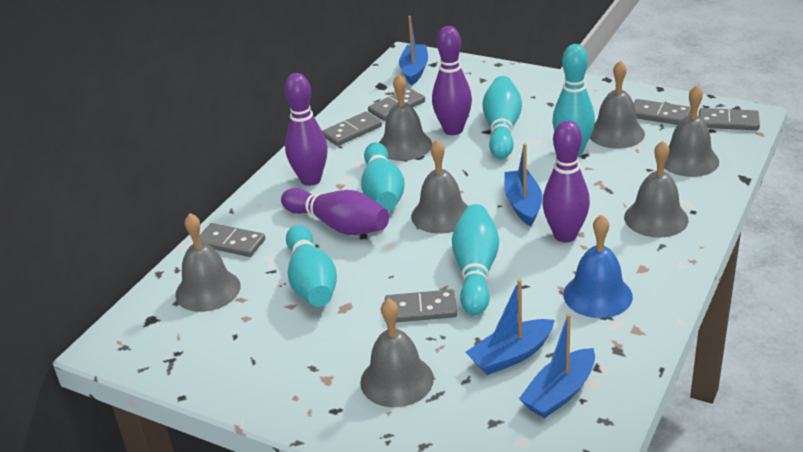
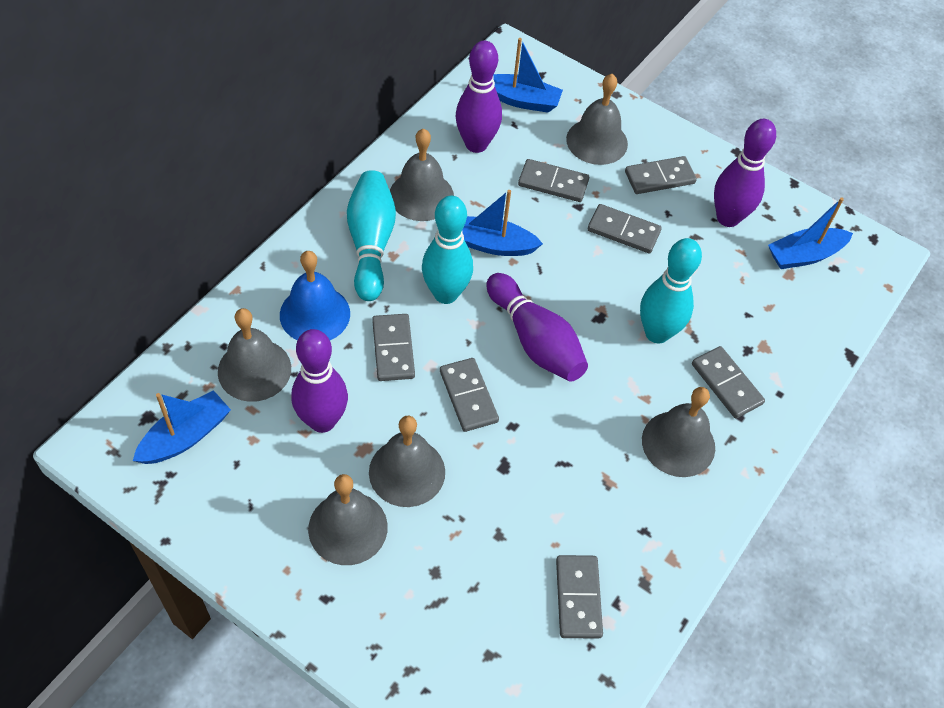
grey bell: 7 -> 6
grey domino: 6 -> 7
turquoise bowling pin: 5 -> 3

